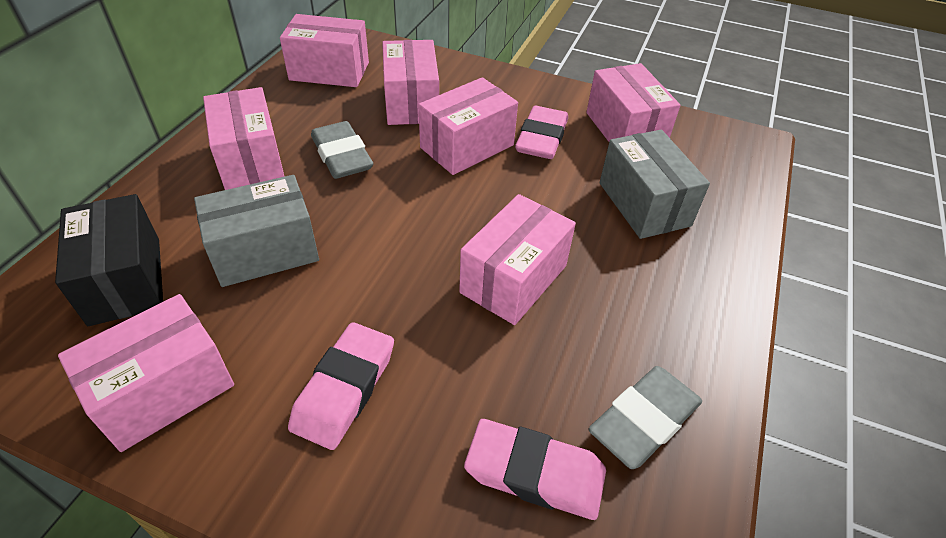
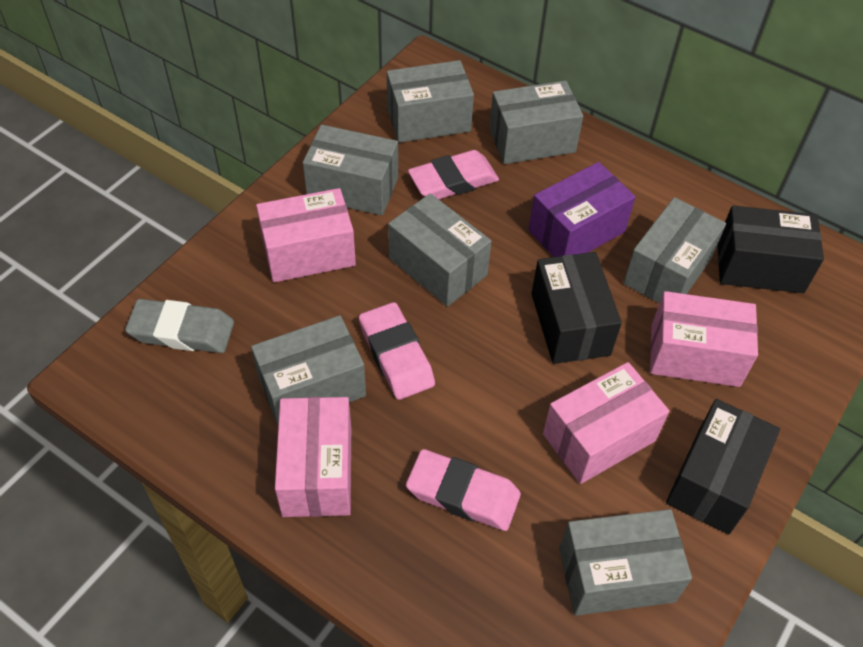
black box: 1 -> 3
grey box: 2 -> 7
grey eraser: 2 -> 1
pink box: 7 -> 4
purple box: 0 -> 1

